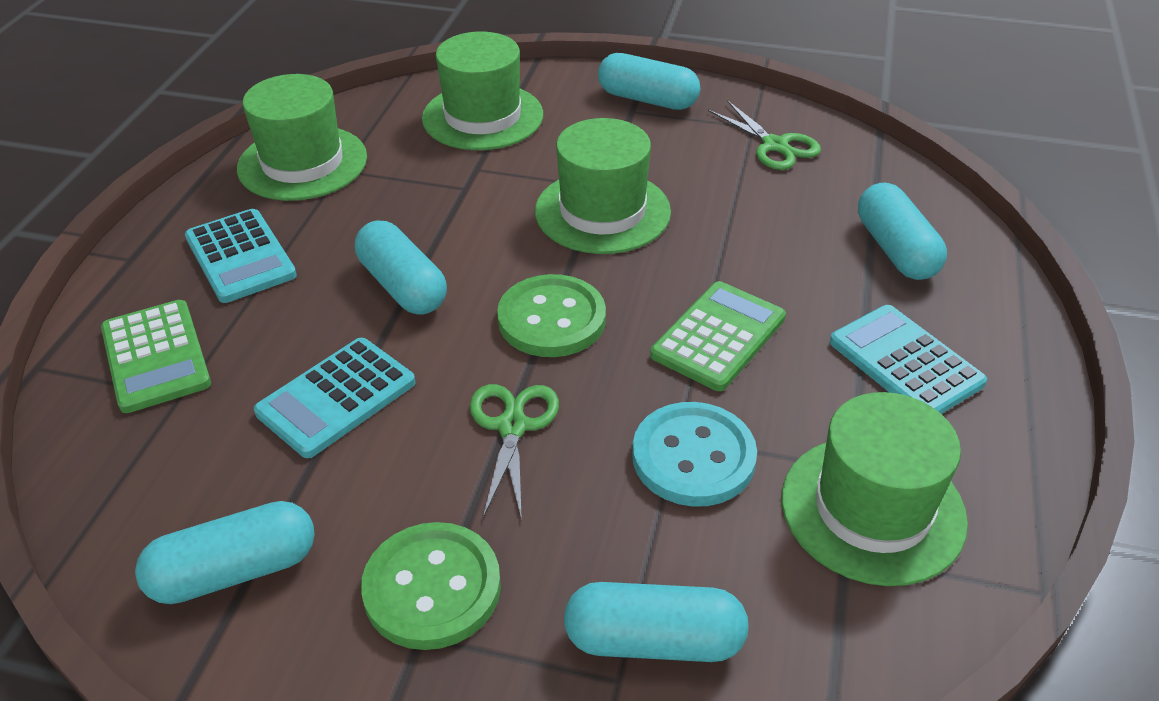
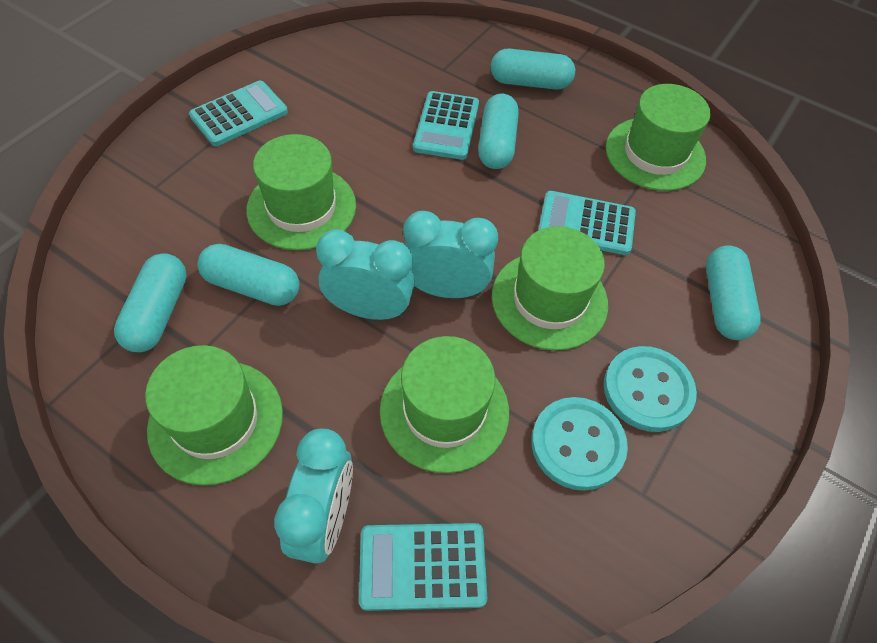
green button: 2 -> 0
green calculator: 2 -> 0
green hat: 4 -> 5
green scissors: 2 -> 0
turquoise button: 1 -> 2
turquoise calculator: 3 -> 4
turquoise clock: 0 -> 3

